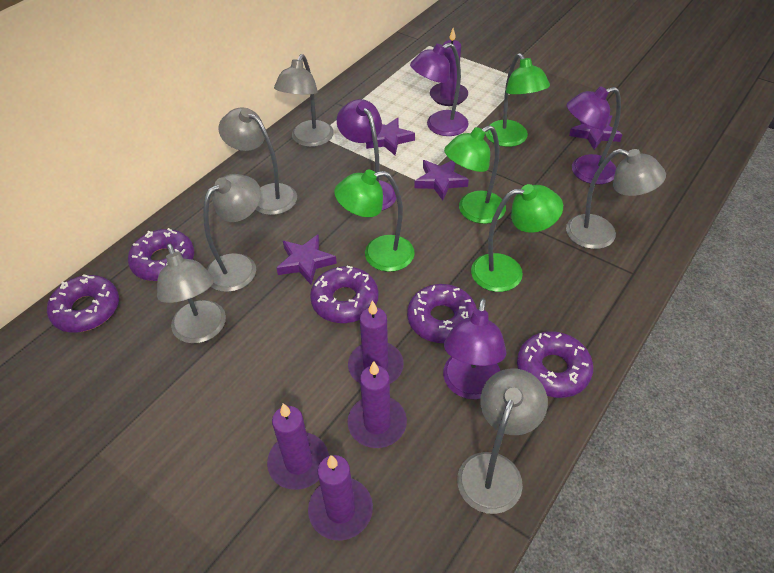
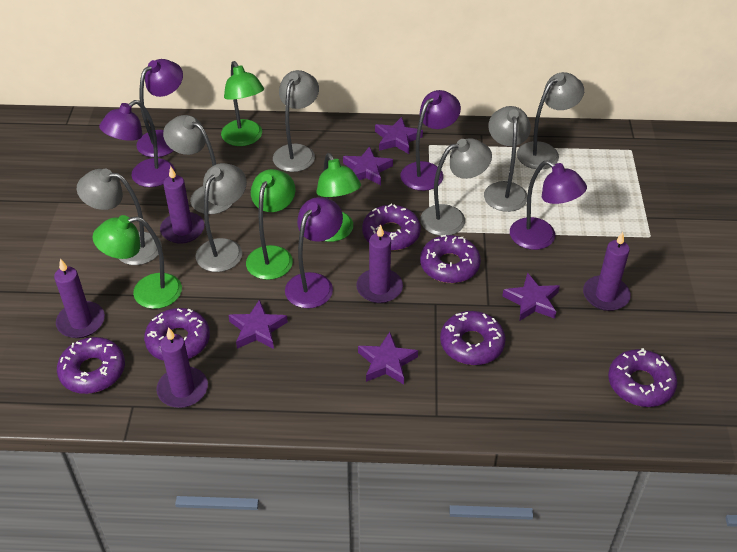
grey lamp: 6 -> 7
purple donut: 5 -> 6
purple lamp: 4 -> 5
purple star: 4 -> 5

